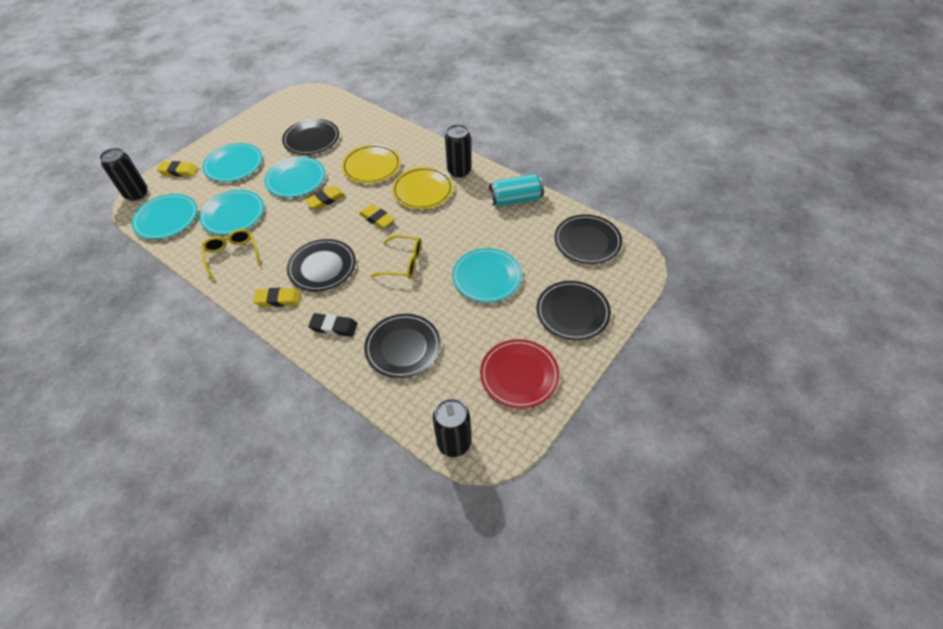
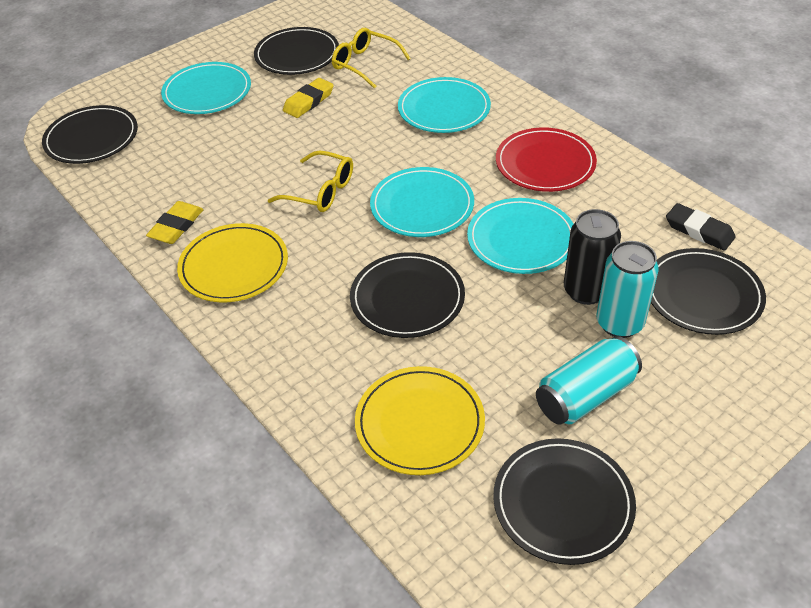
black can: 3 -> 1
turquoise can: 1 -> 2
turquoise plate: 5 -> 4
yellow eraser: 4 -> 2

